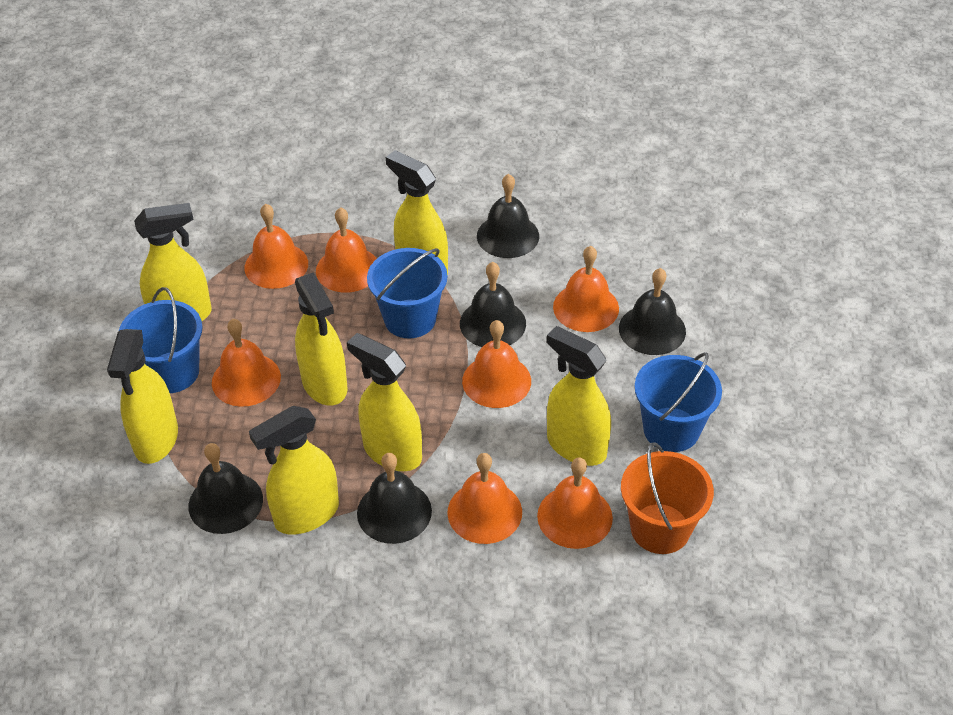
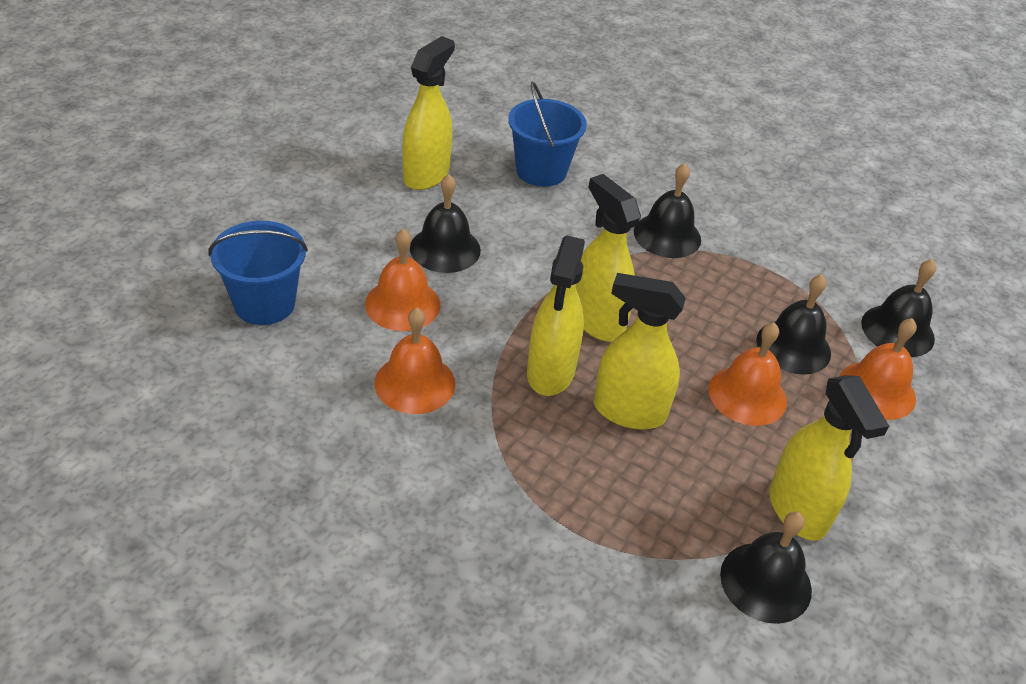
blue bucket: 3 -> 2
orange bell: 7 -> 4
orange bucket: 1 -> 0
yellow spray bottle: 7 -> 5

